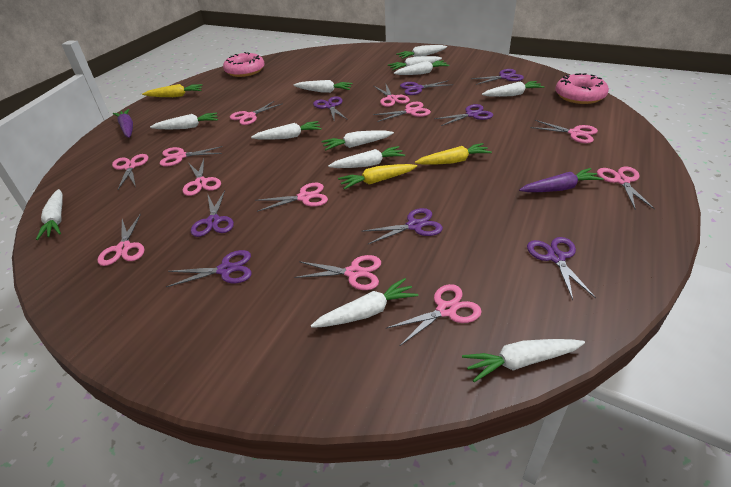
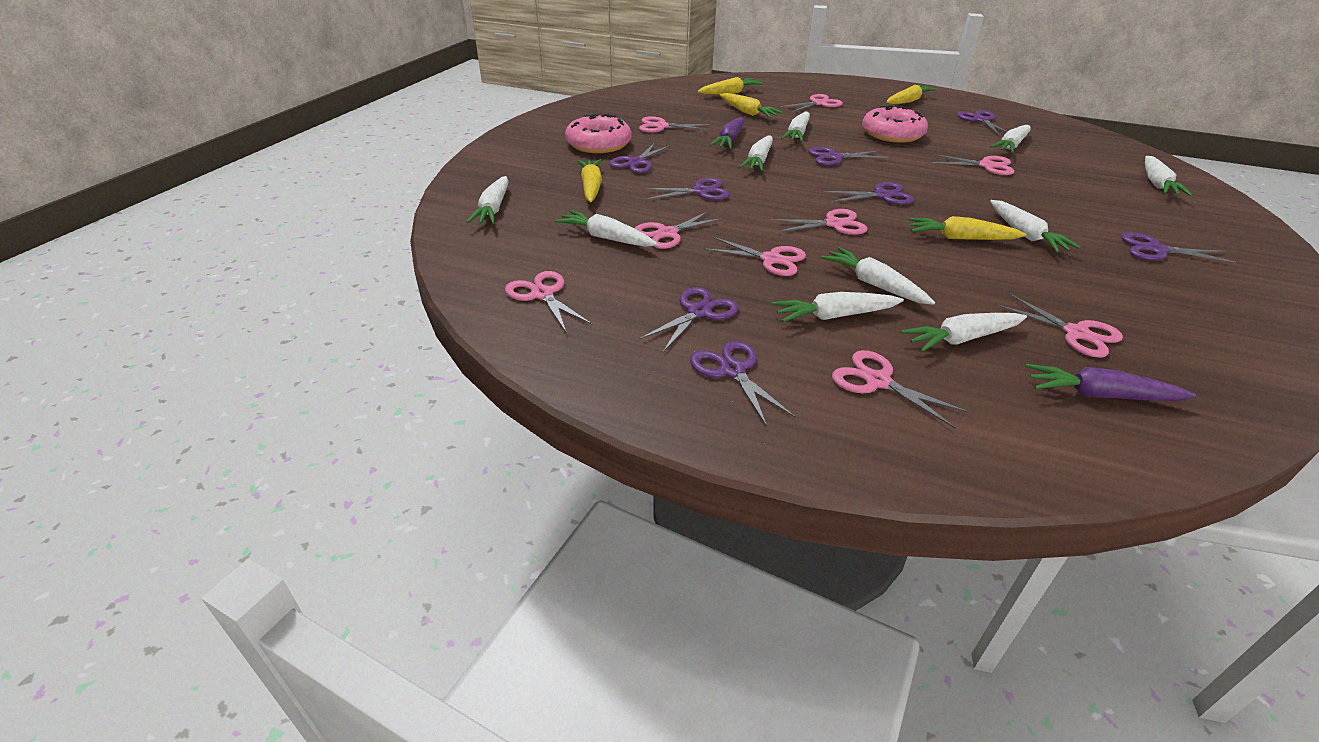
pink scissors: 12 -> 9
white carrot: 12 -> 10
yellow carrot: 3 -> 5

